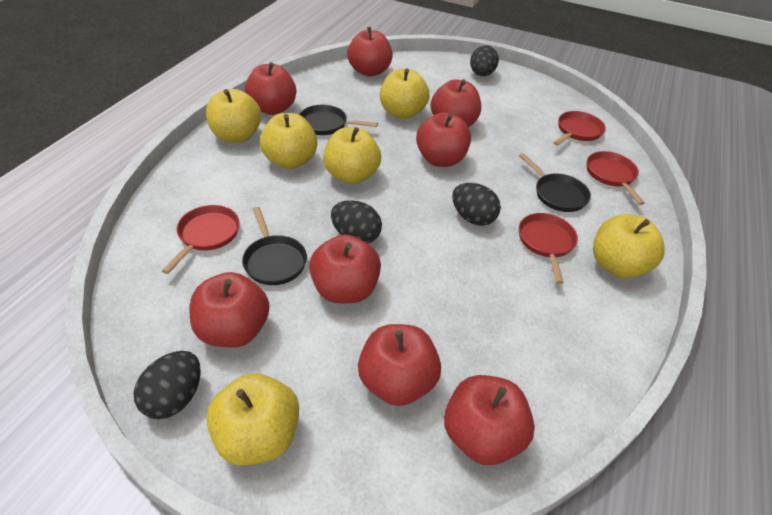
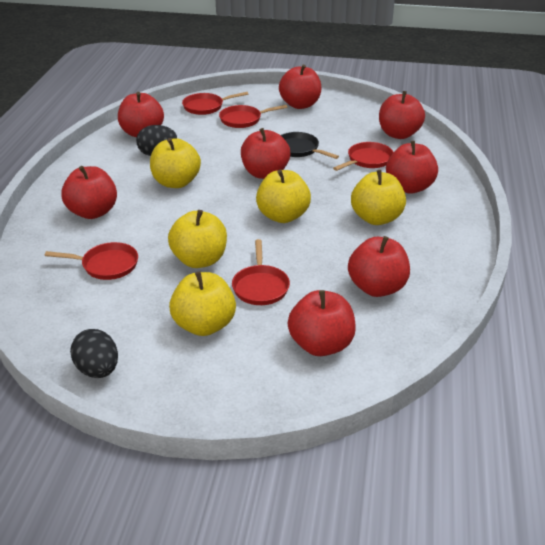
black egg: 4 -> 2
black pan: 3 -> 1
red pan: 4 -> 5
yellow apple: 6 -> 5

